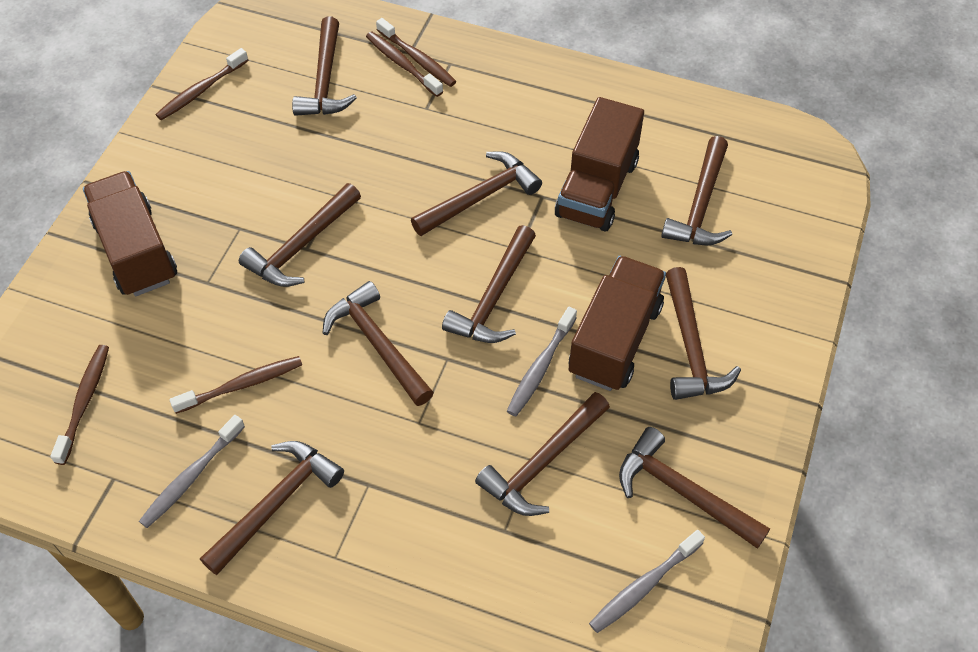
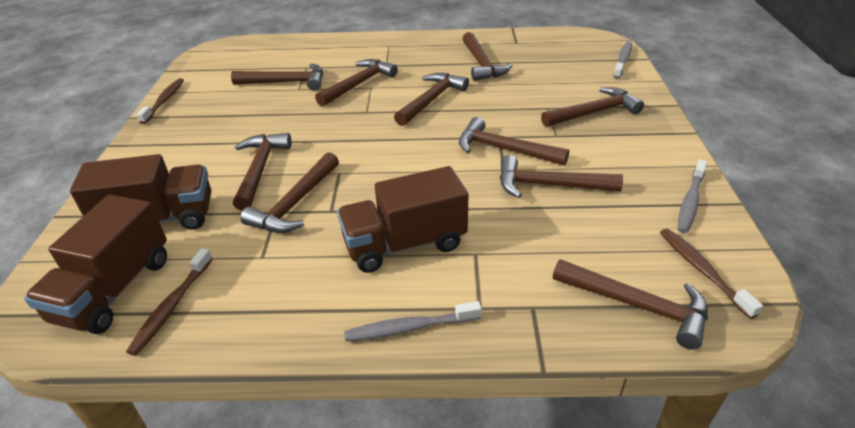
brown toothbrush: 5 -> 3

